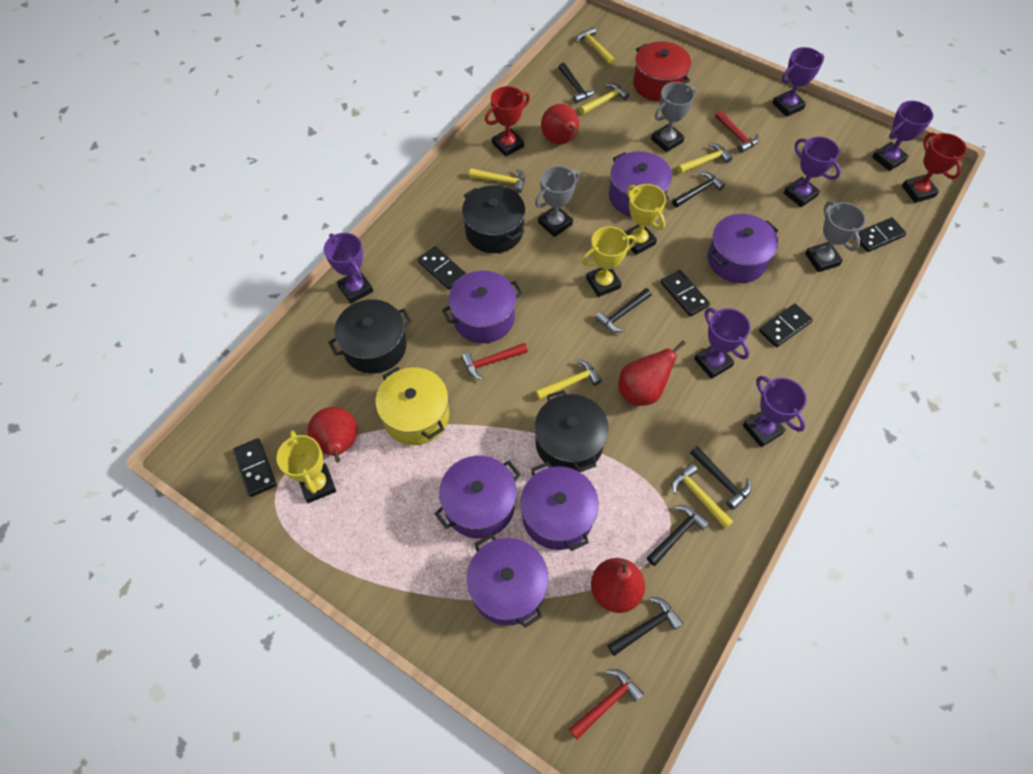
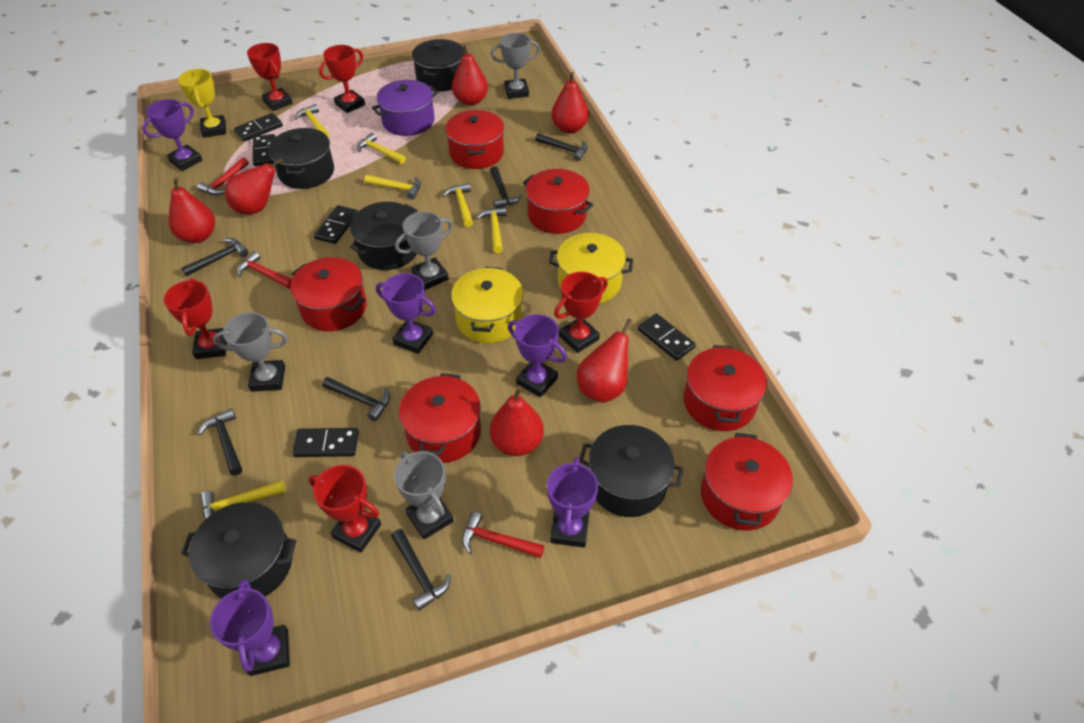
black pot: 3 -> 5
grey trophy: 3 -> 4
purple pot: 6 -> 1
purple trophy: 6 -> 5
red pear: 4 -> 6
red pot: 1 -> 6
red trophy: 2 -> 5
yellow pot: 1 -> 2
yellow trophy: 3 -> 1

